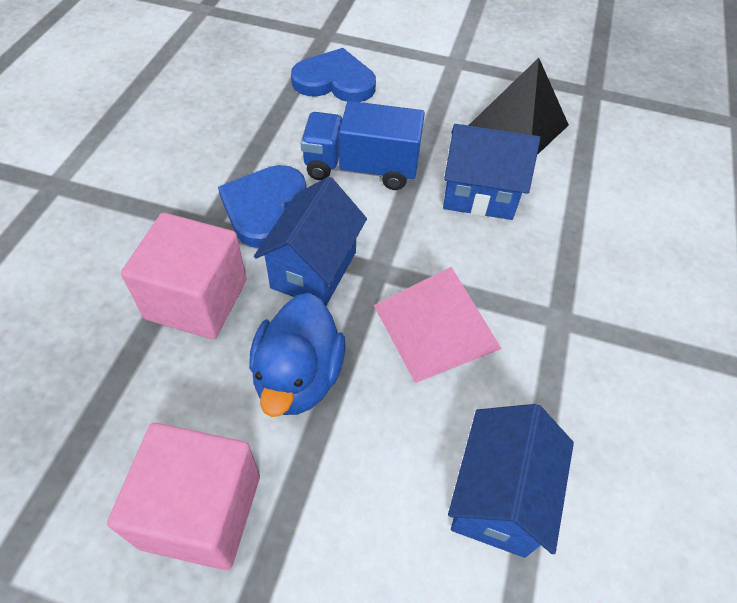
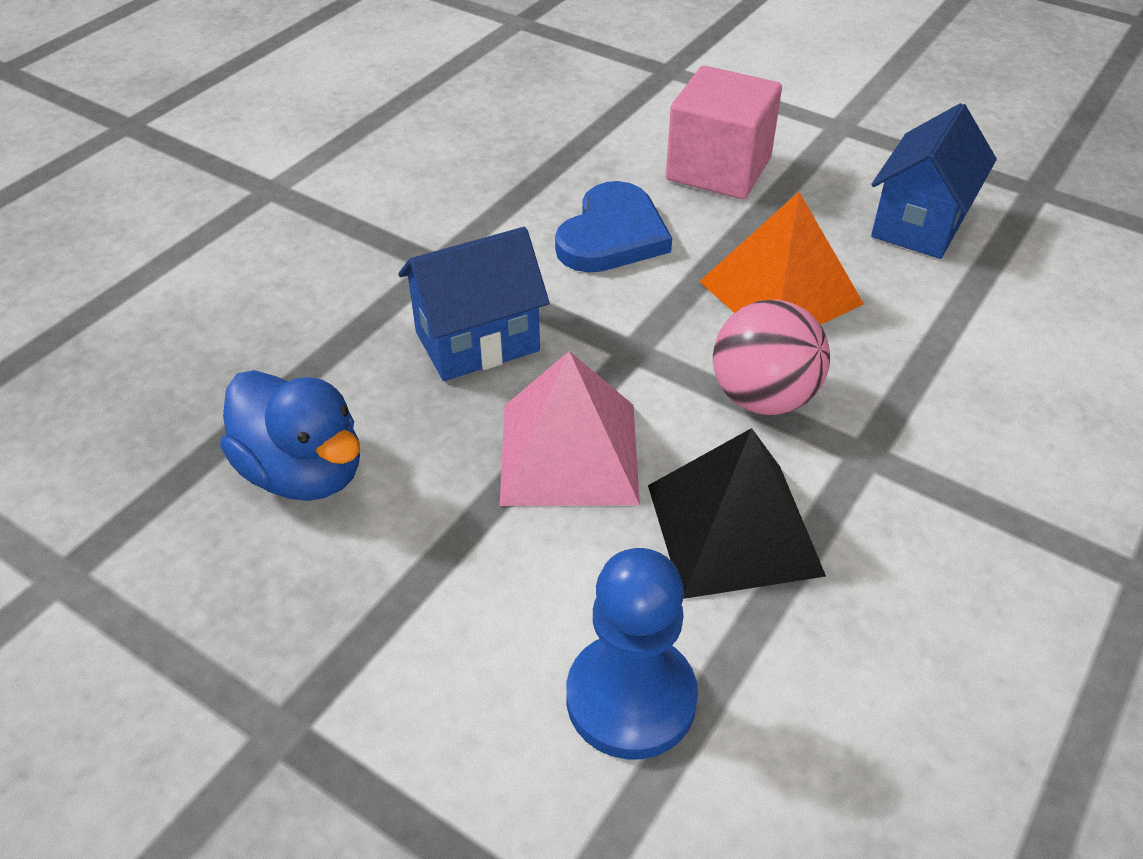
blue heart: 2 -> 1
blue house: 3 -> 2
blue pawn: 0 -> 1
blue truck: 1 -> 0
orange pyramid: 0 -> 1
pink ball: 0 -> 1
pink cube: 2 -> 1

